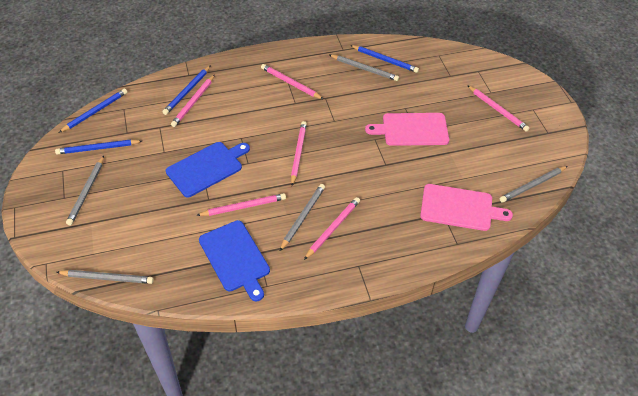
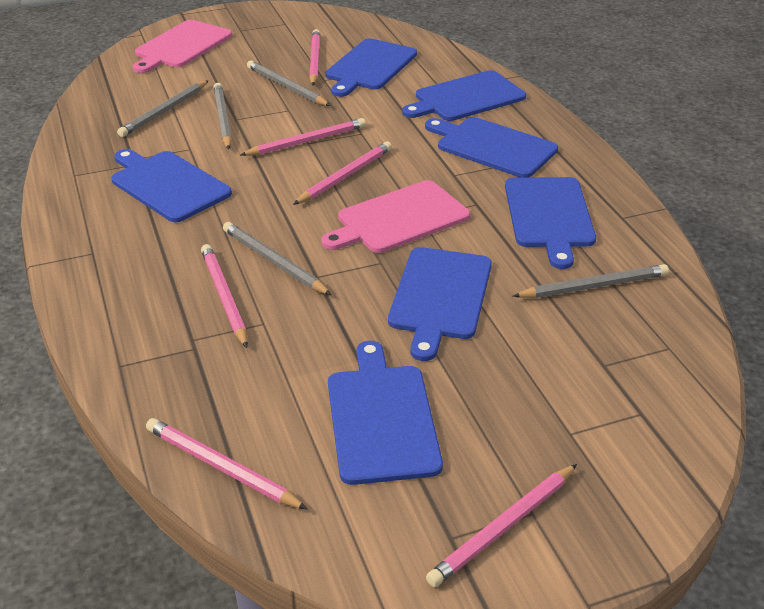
blue cutting board: 2 -> 7
blue pencil: 4 -> 0

